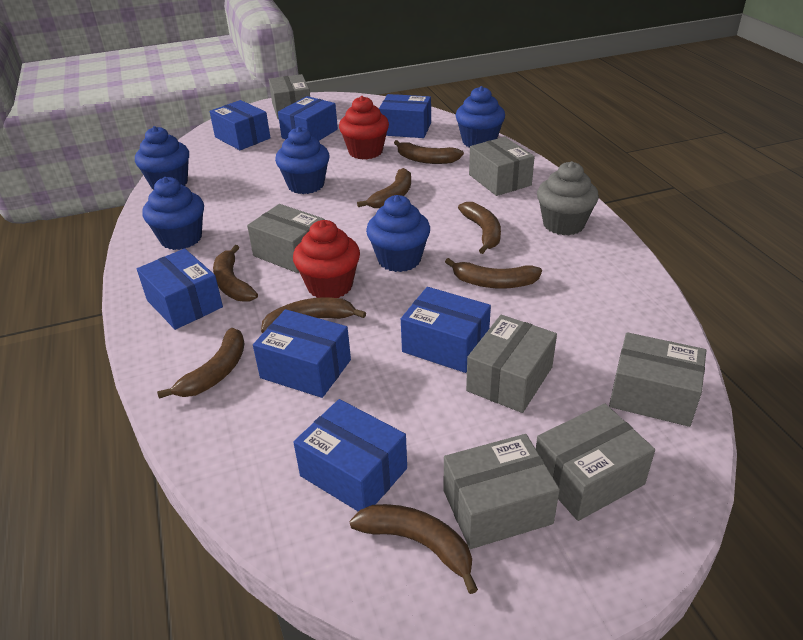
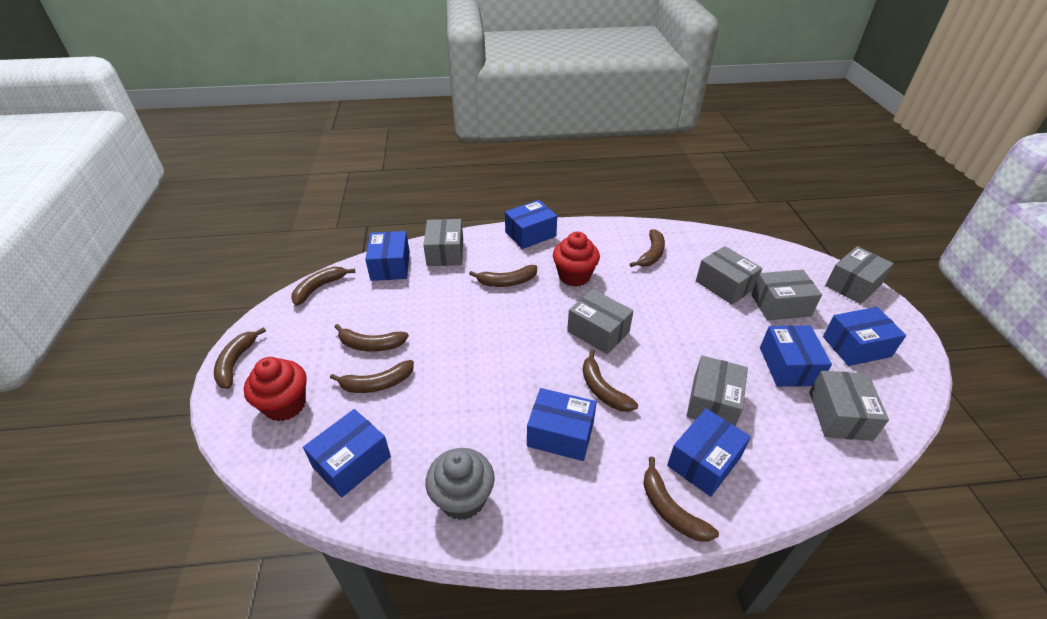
blue cupcake: 5 -> 0

